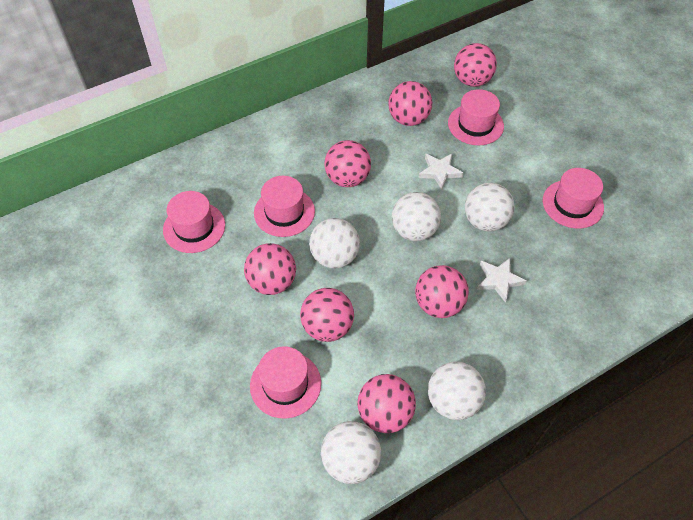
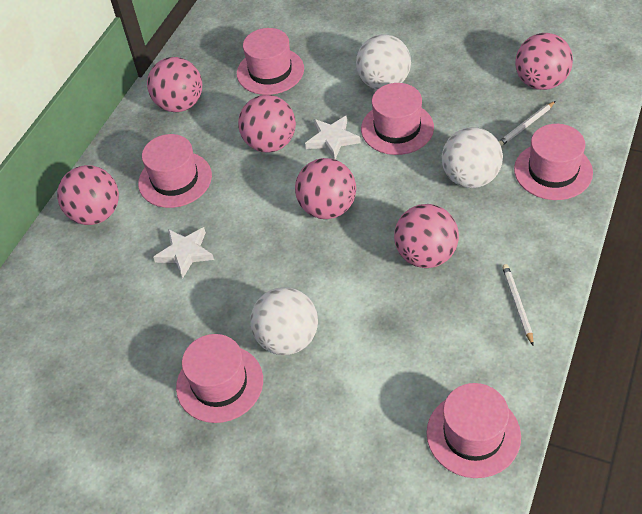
pink ball: 7 -> 6
pink hat: 5 -> 6
white ball: 5 -> 3
white pencil: 0 -> 2

